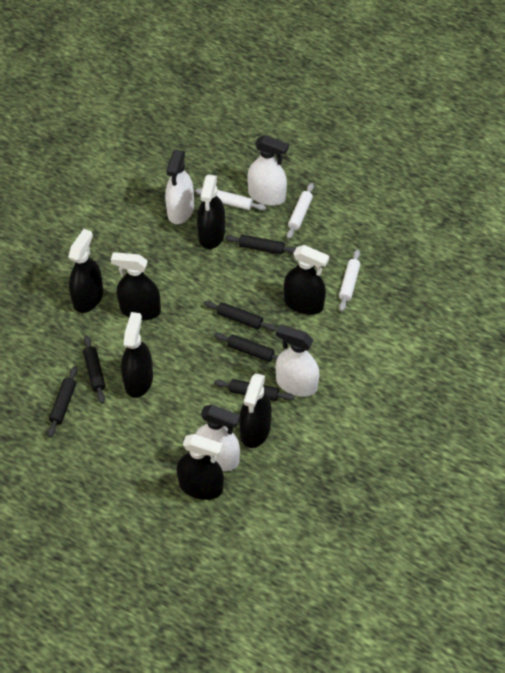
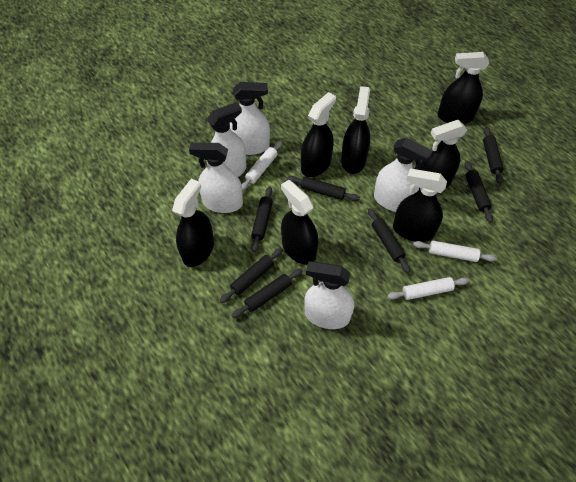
black rolling pin: 6 -> 7
white spray bottle: 4 -> 5

